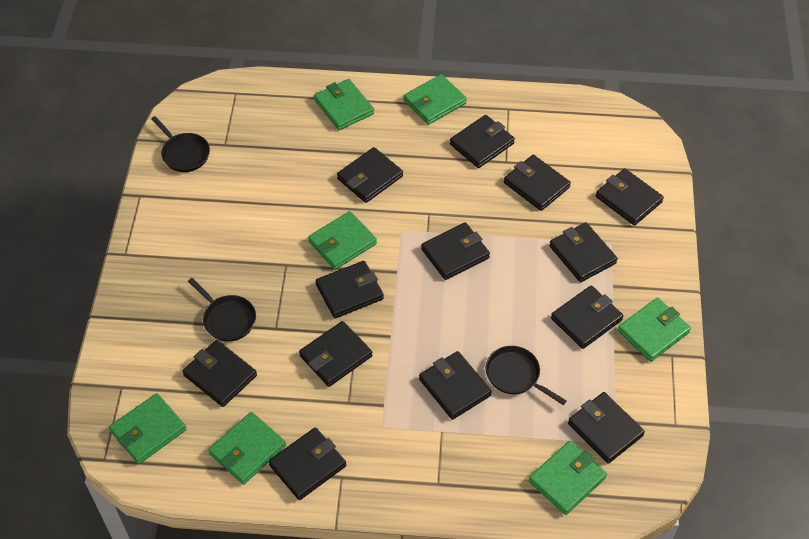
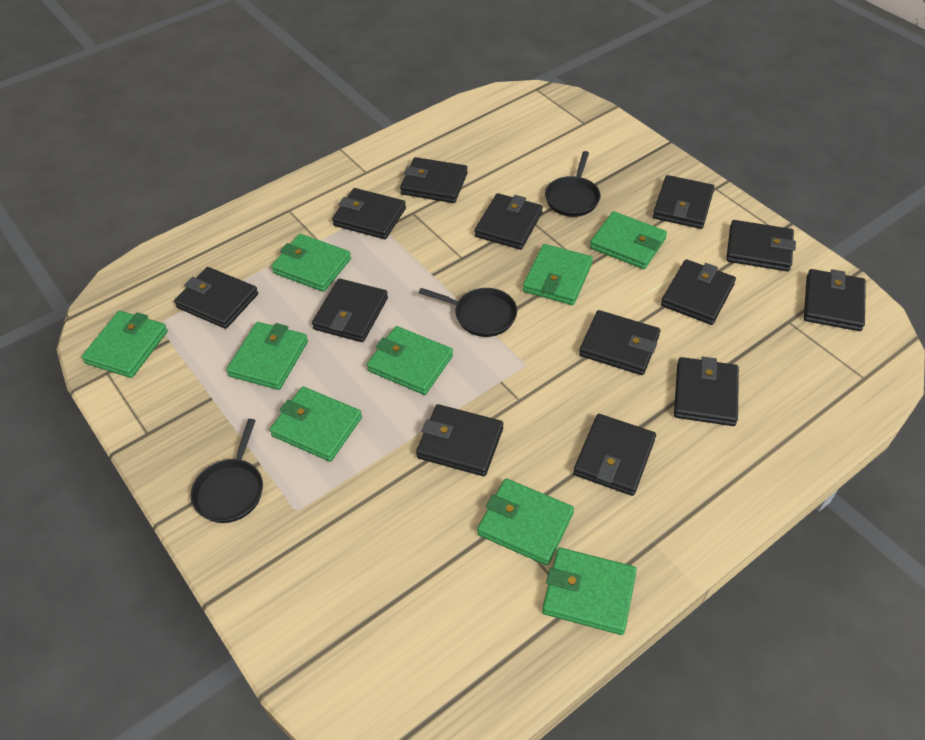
green wallet: 7 -> 9

